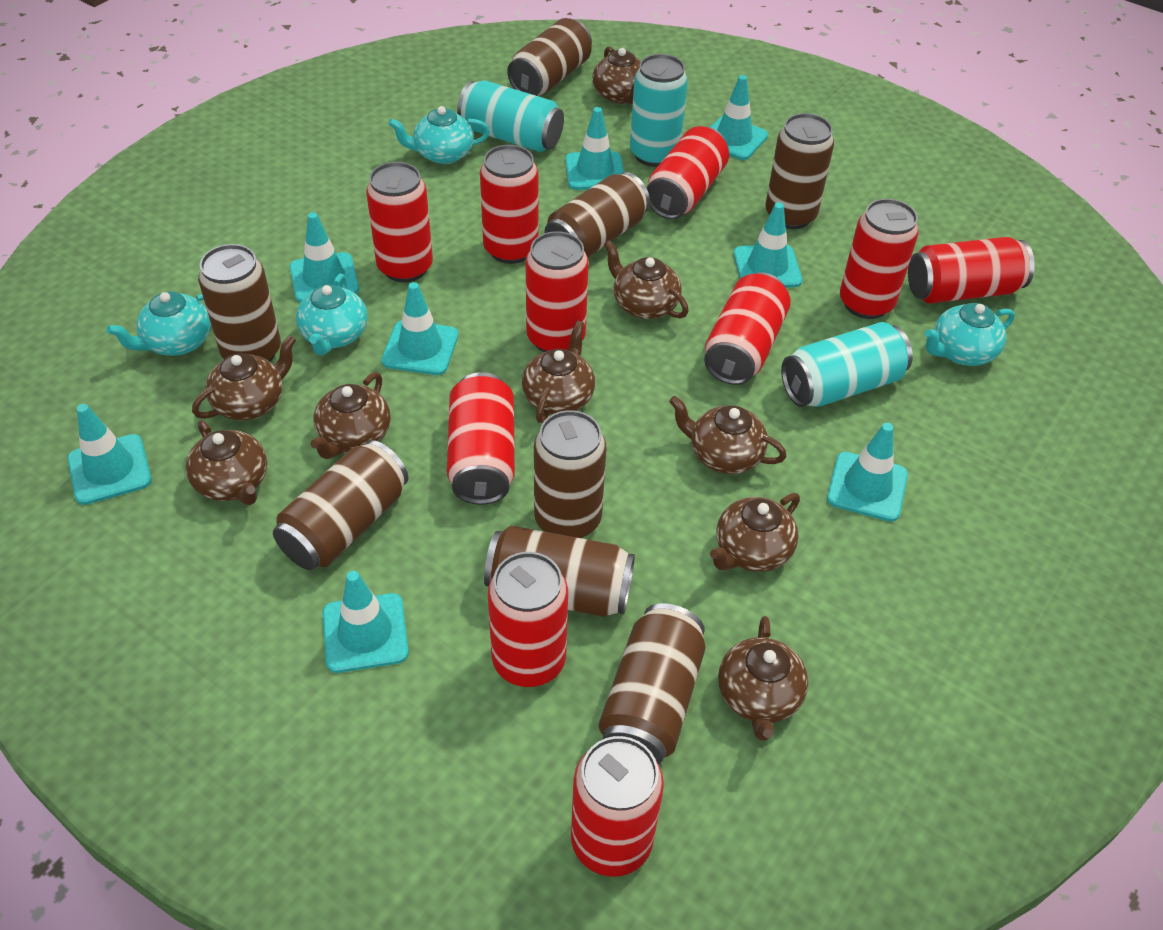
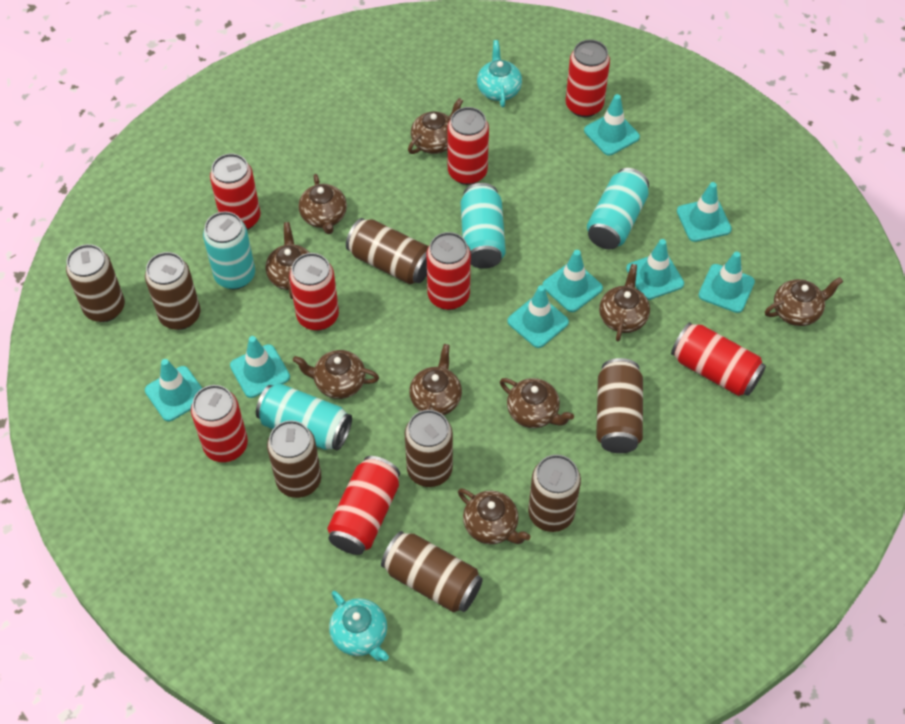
red can: 10 -> 8
turquoise can: 3 -> 4
turquoise teapot: 4 -> 2

